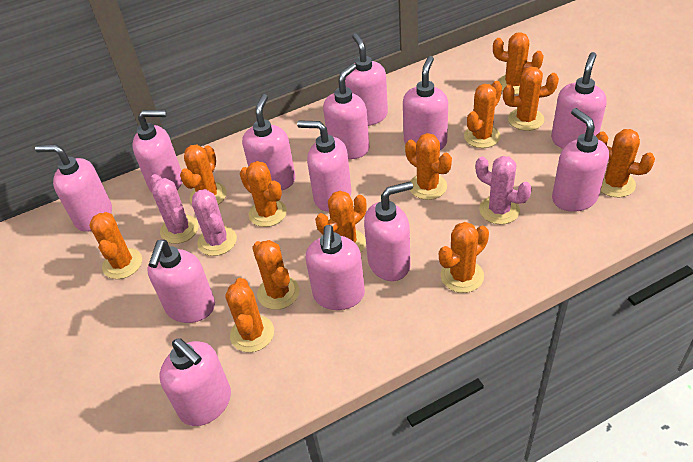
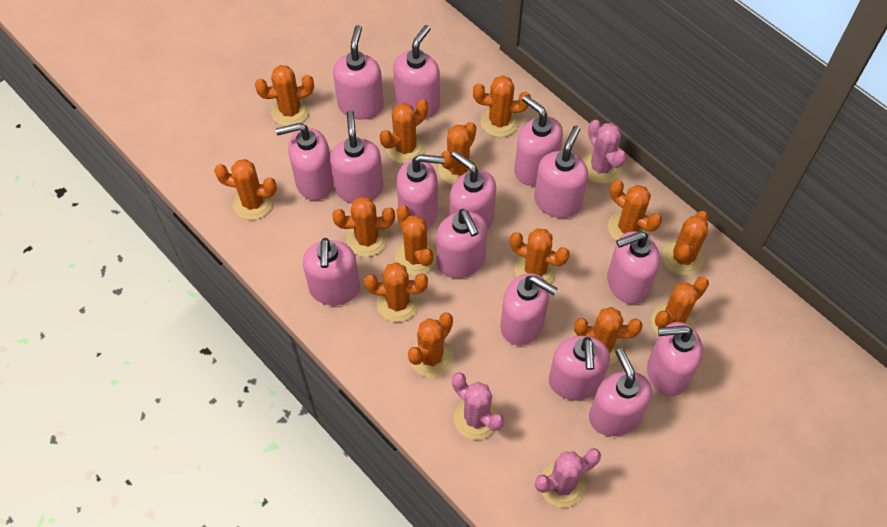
orange cactus: 12 -> 14
pink soap dispenser: 13 -> 15

